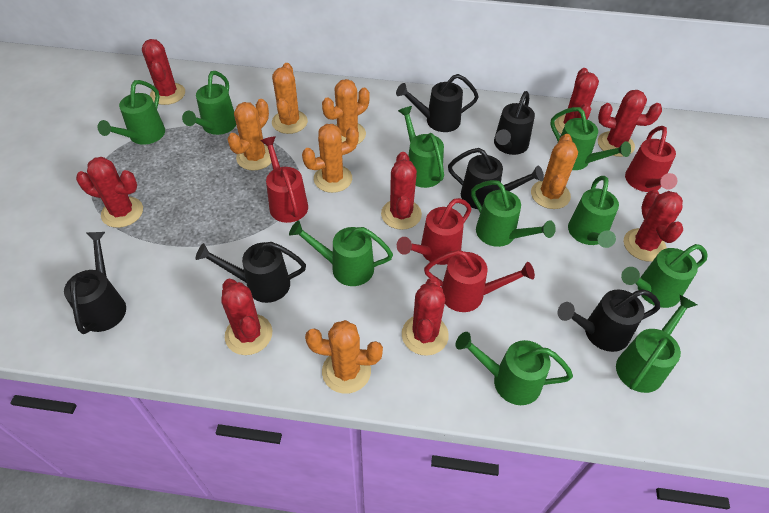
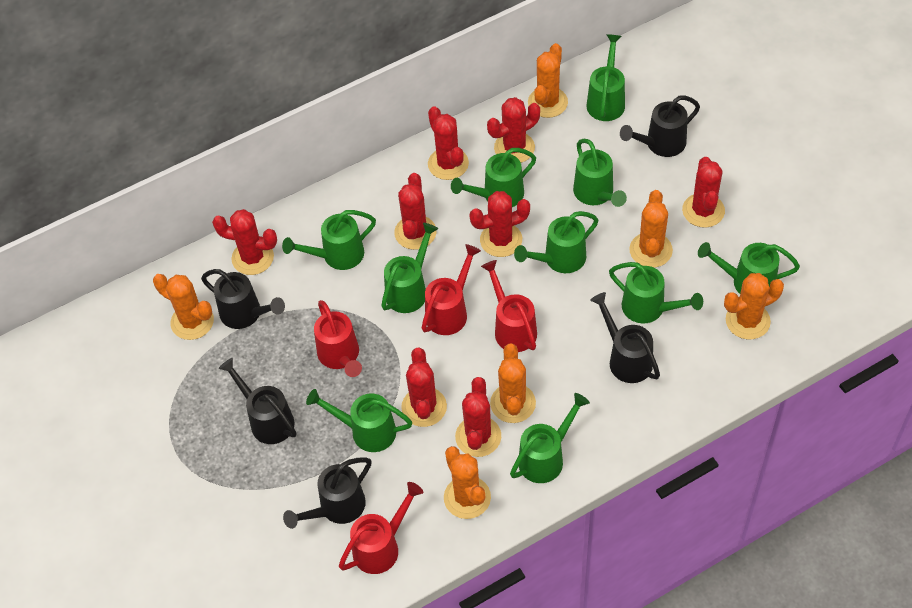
black watering can: 6 -> 5

